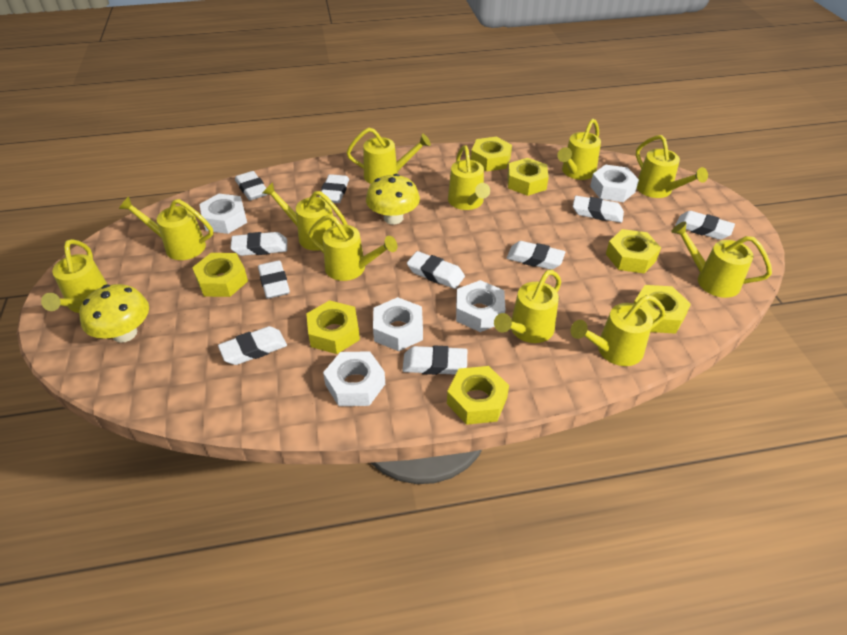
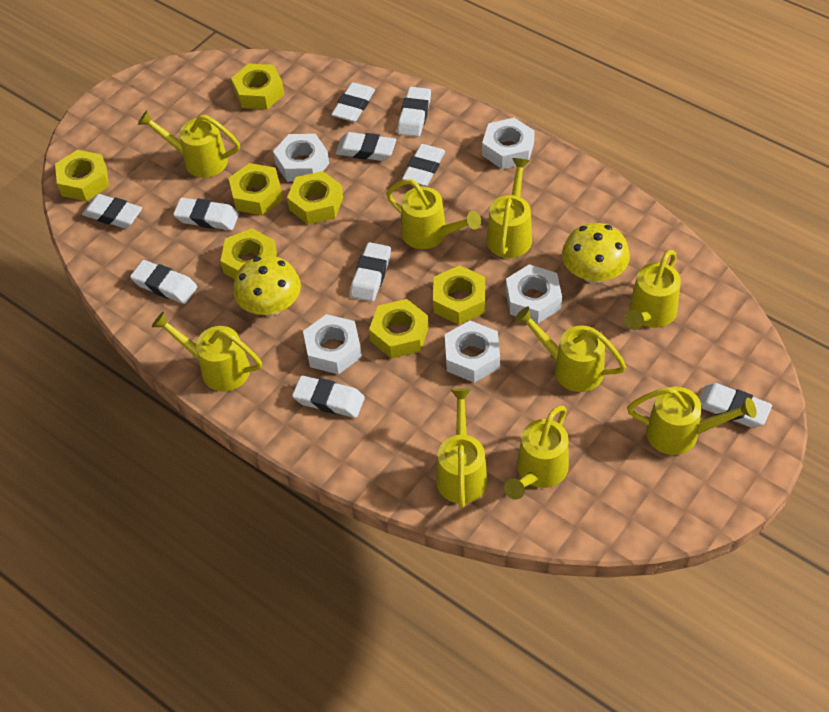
yellow watering can: 11 -> 9

